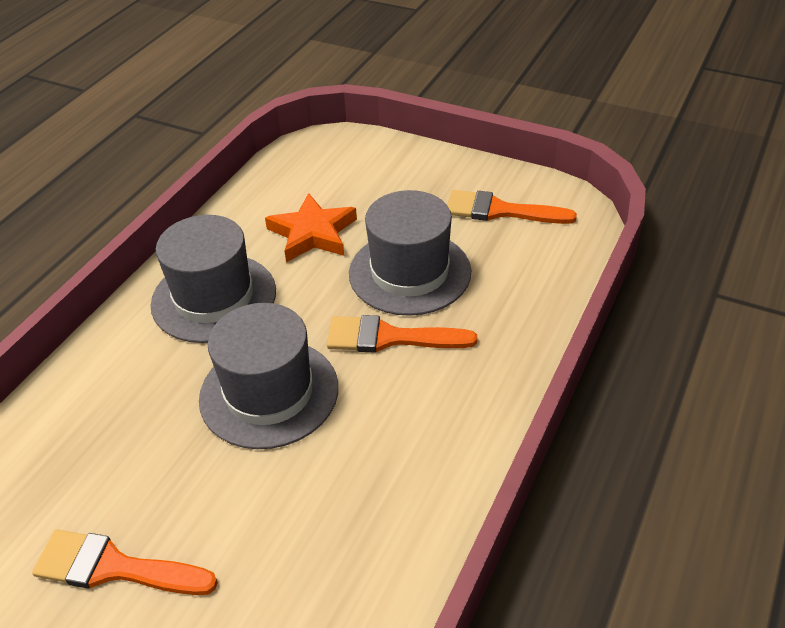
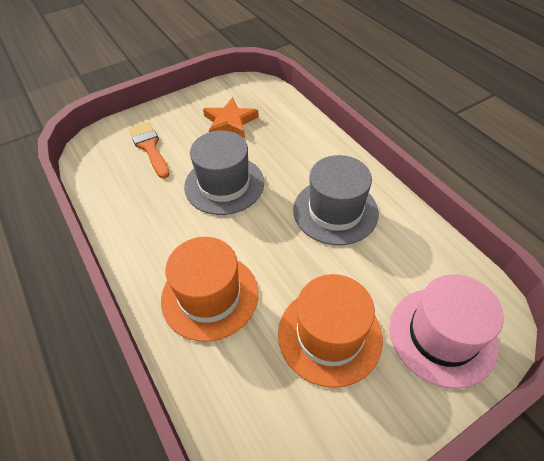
grey hat: 3 -> 2
orange brush: 3 -> 1
orange hat: 0 -> 2
pink hat: 0 -> 1

